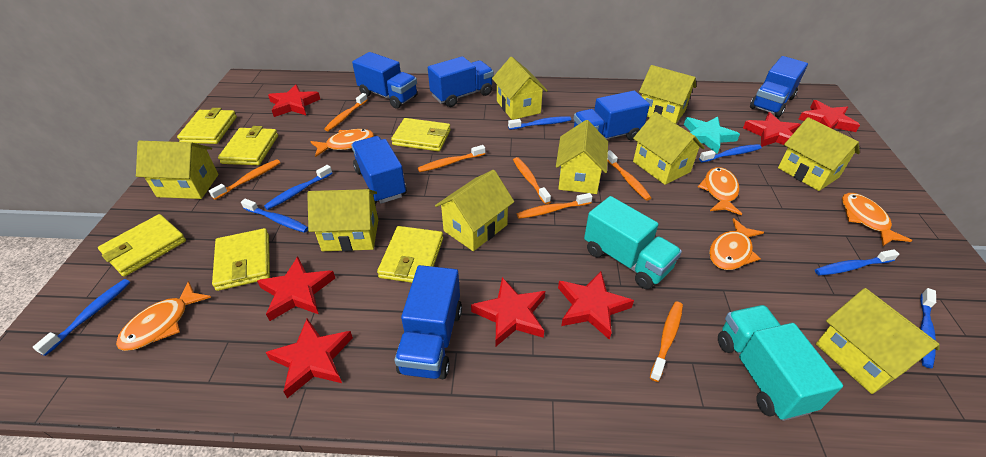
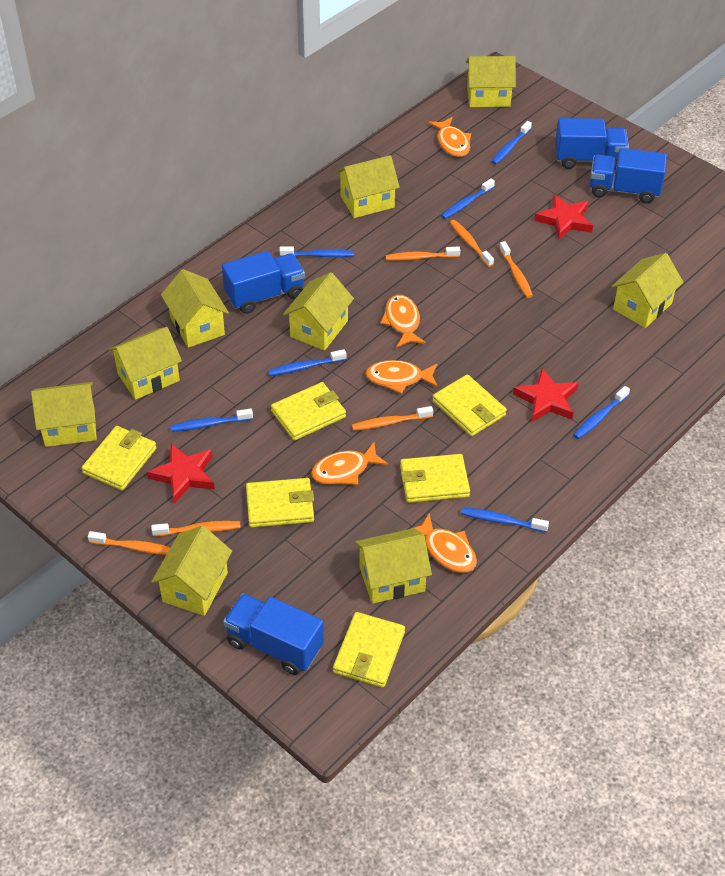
blue truck: 6 -> 4
orange toothbrush: 7 -> 6
red star: 7 -> 3
turquoise star: 1 -> 0
turquoise truck: 2 -> 0

